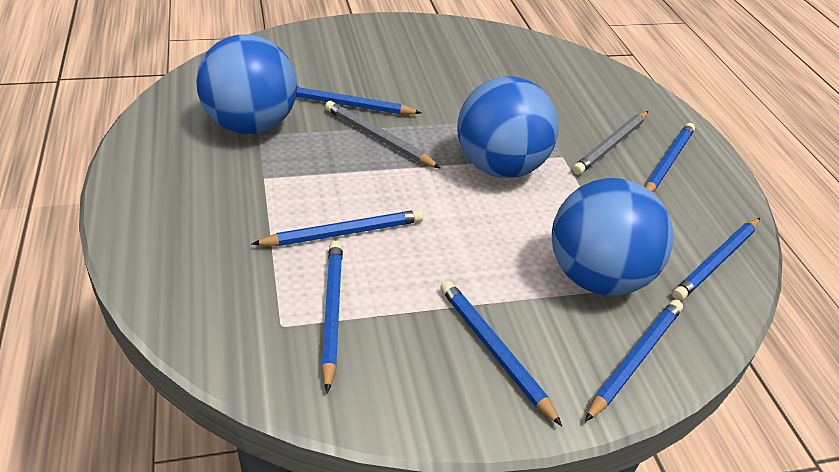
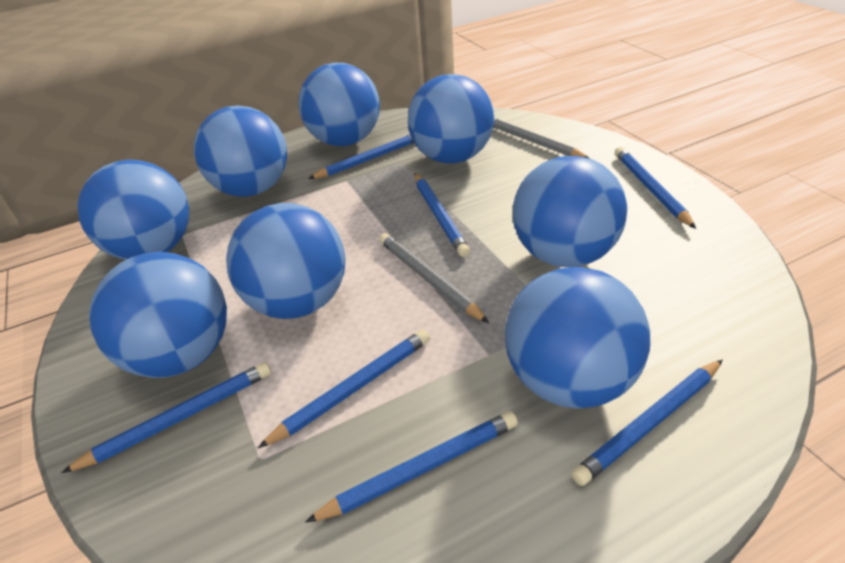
blue ball: 3 -> 8

